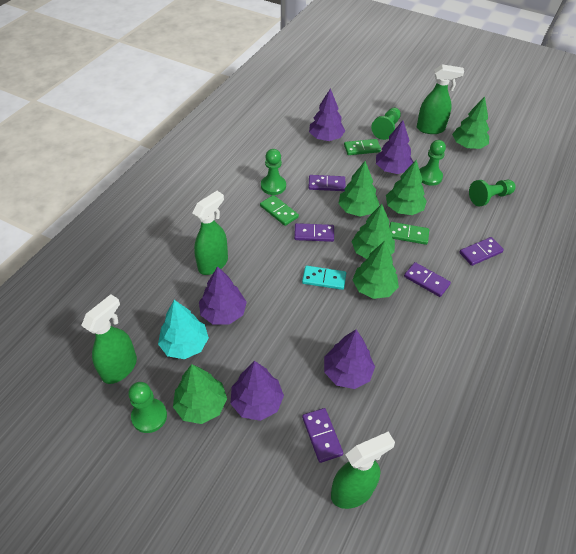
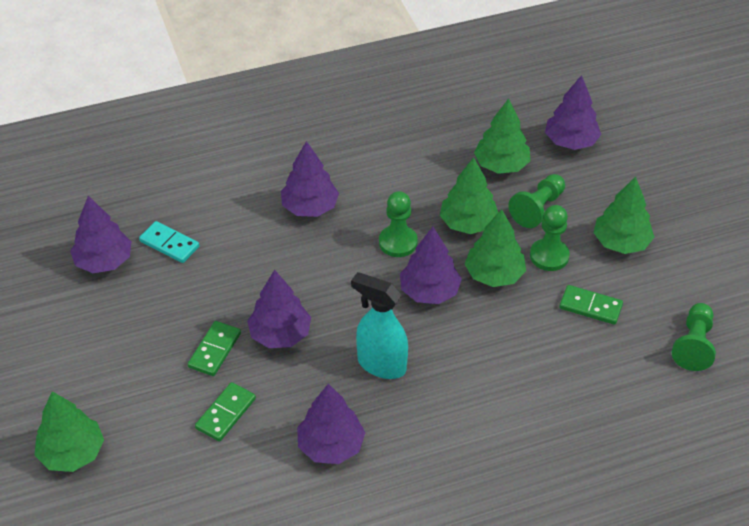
green pawn: 5 -> 4
green spray bottle: 4 -> 0
green tree: 6 -> 5
purple domino: 5 -> 0
purple tree: 5 -> 6
turquoise spray bottle: 0 -> 1
turquoise tree: 1 -> 0

